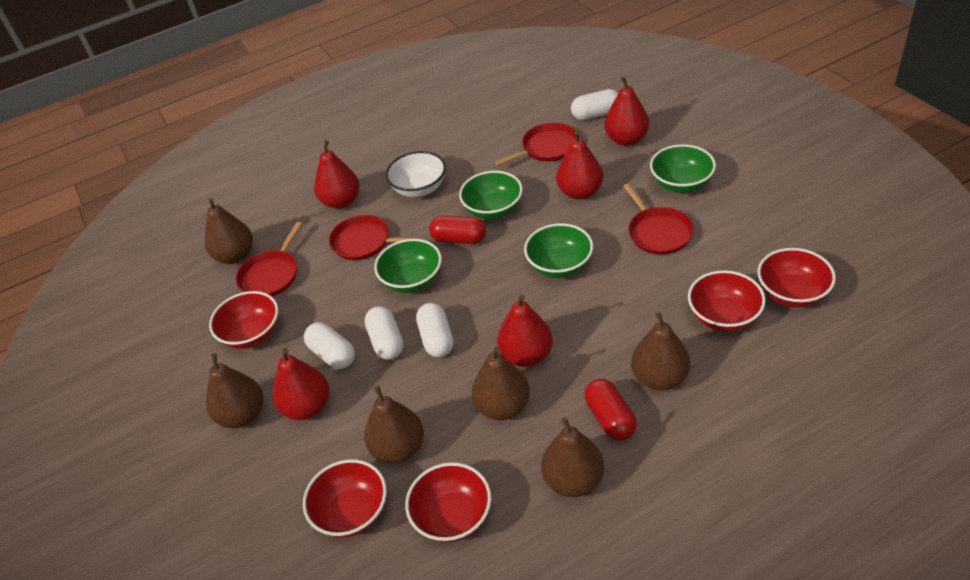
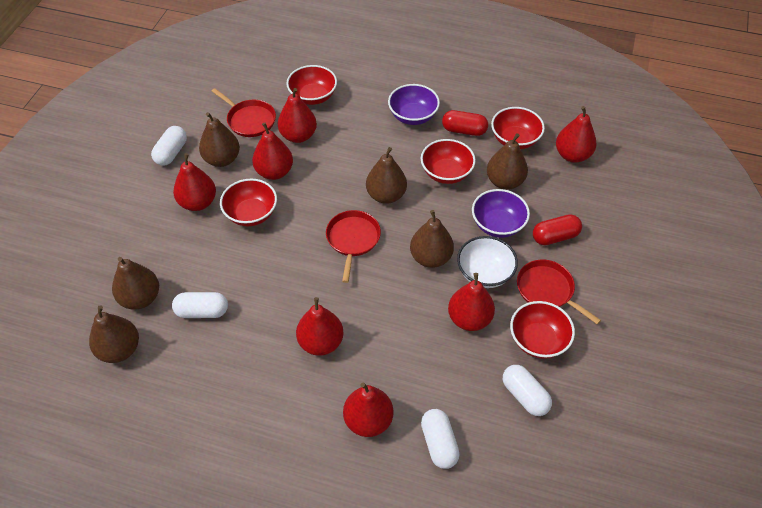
green bowl: 4 -> 0
purple bowl: 0 -> 2
red pan: 4 -> 3
red pear: 5 -> 7

